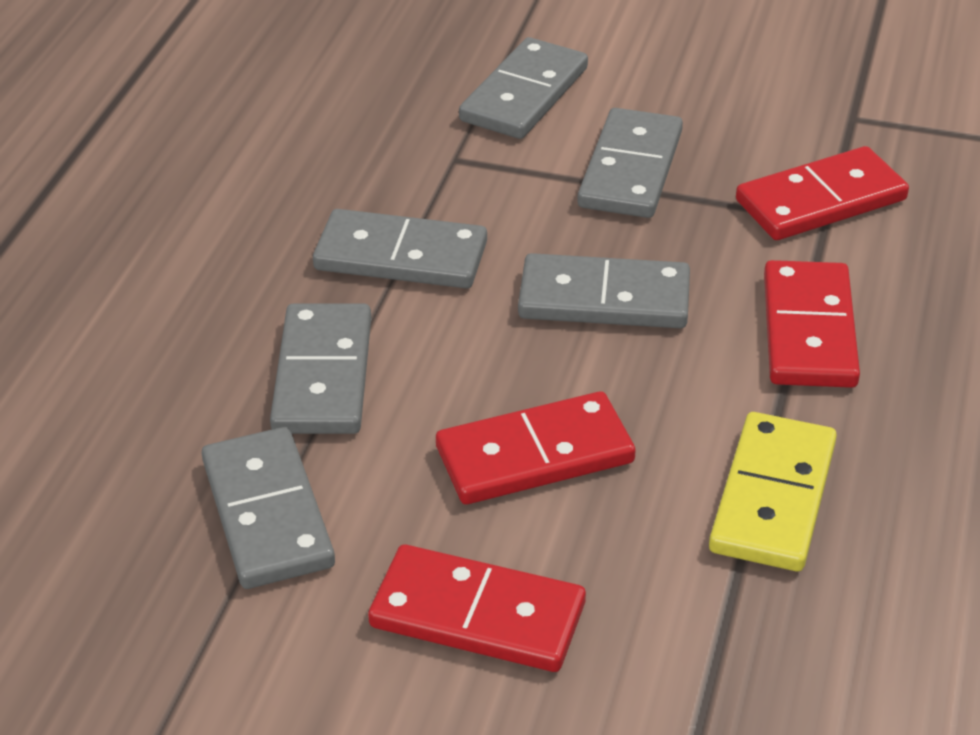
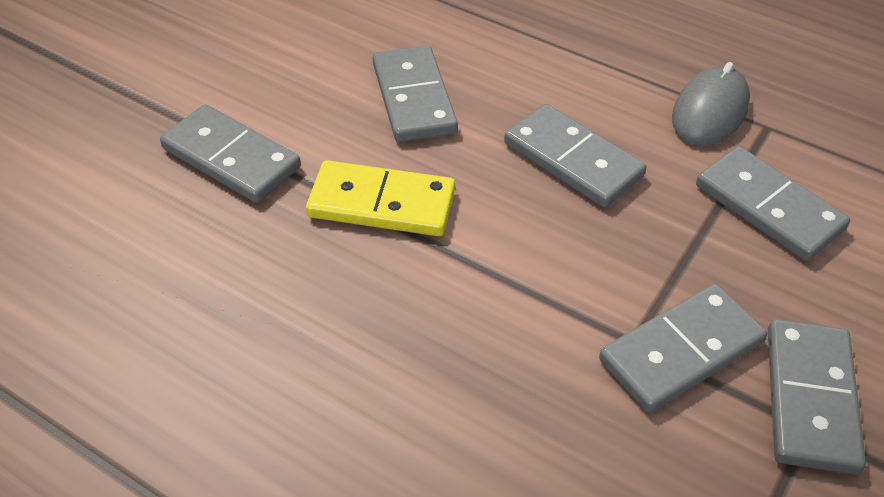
grey mouse: 0 -> 1
red domino: 4 -> 0

